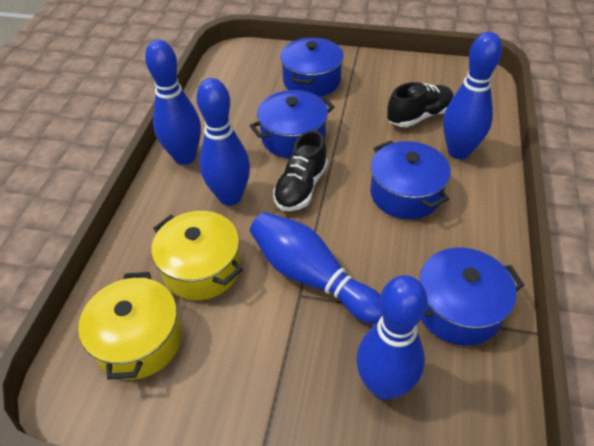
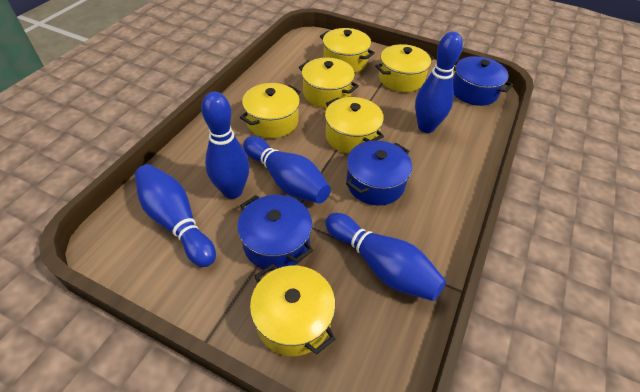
black shoe: 2 -> 0
blue pot: 4 -> 3
yellow pot: 2 -> 6

